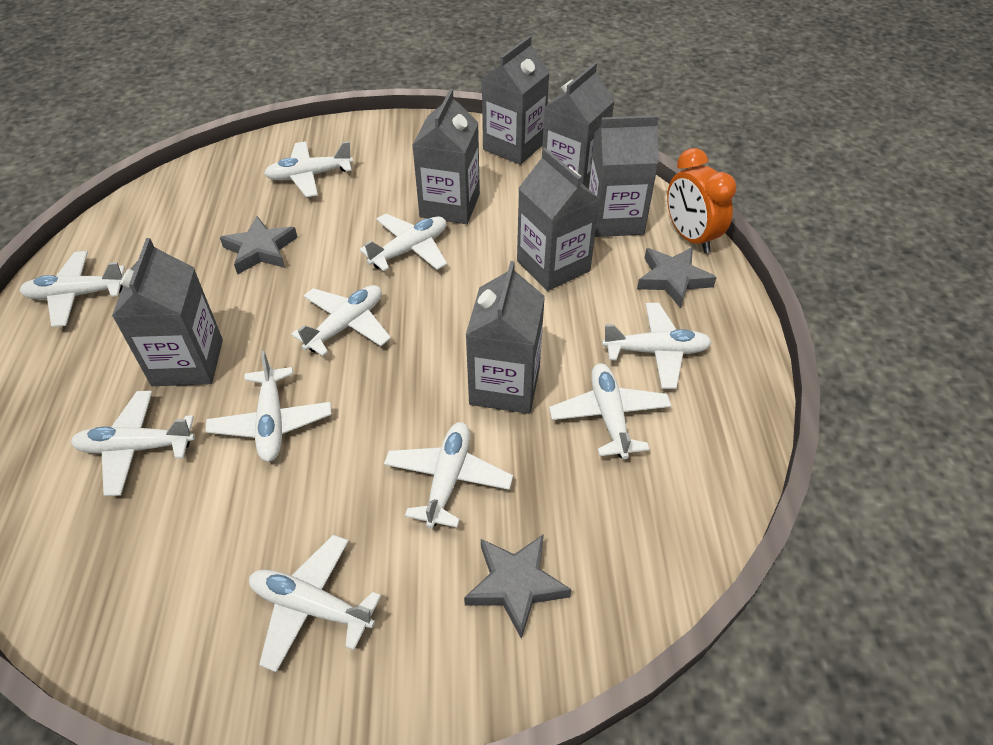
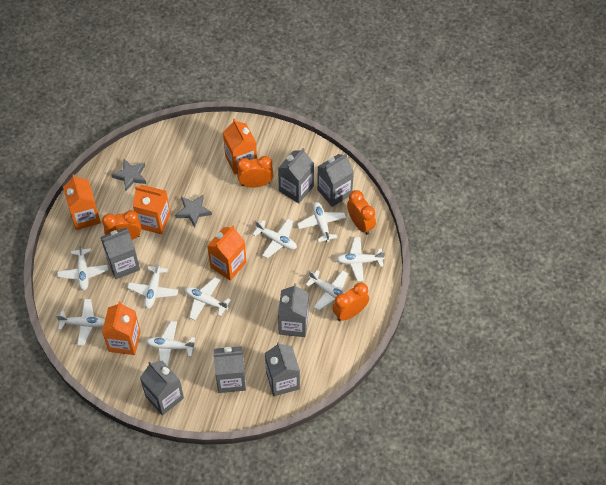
grey star: 3 -> 2
orange carton: 0 -> 5
orange clock: 1 -> 4
white plane: 10 -> 9

